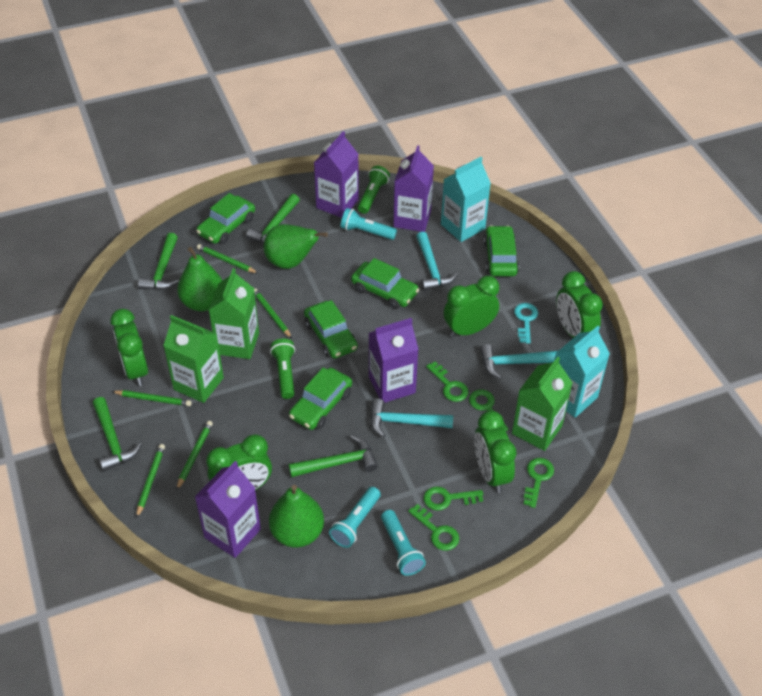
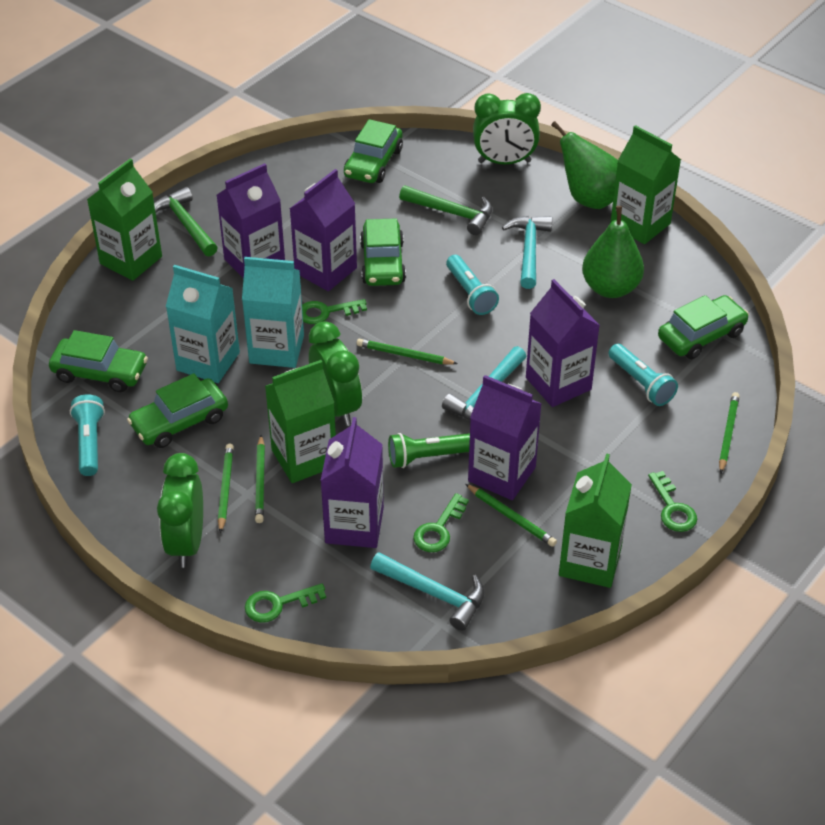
green carton: 3 -> 4
green clock: 5 -> 3
green flashlight: 2 -> 1
green hammer: 4 -> 2
green key: 5 -> 4
green pear: 3 -> 2
purple carton: 4 -> 5
turquoise key: 1 -> 0

